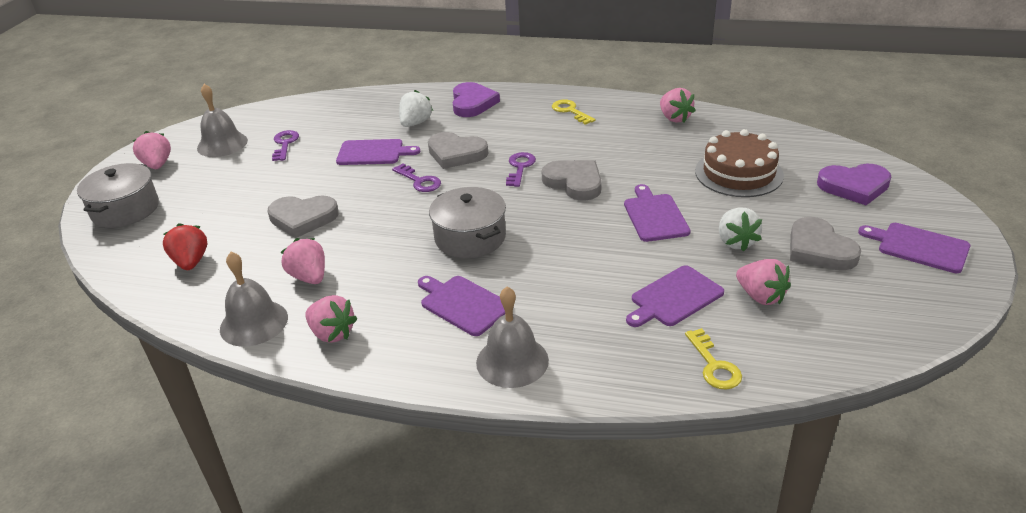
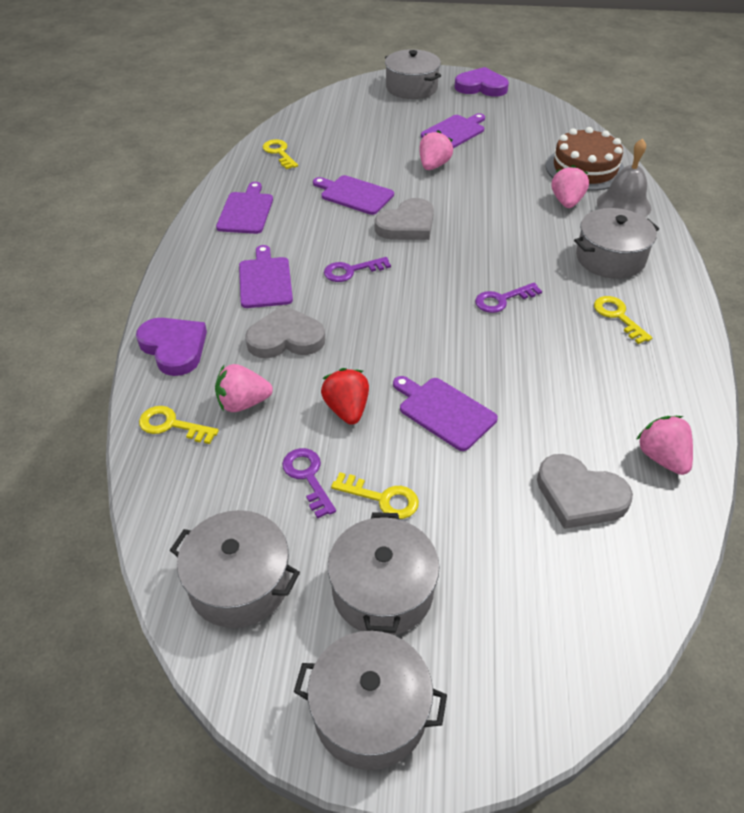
grey bell: 3 -> 1
grey heart: 4 -> 3
grey pot: 2 -> 5
pink strawberry: 5 -> 4
white strawberry: 2 -> 0
yellow key: 2 -> 4

